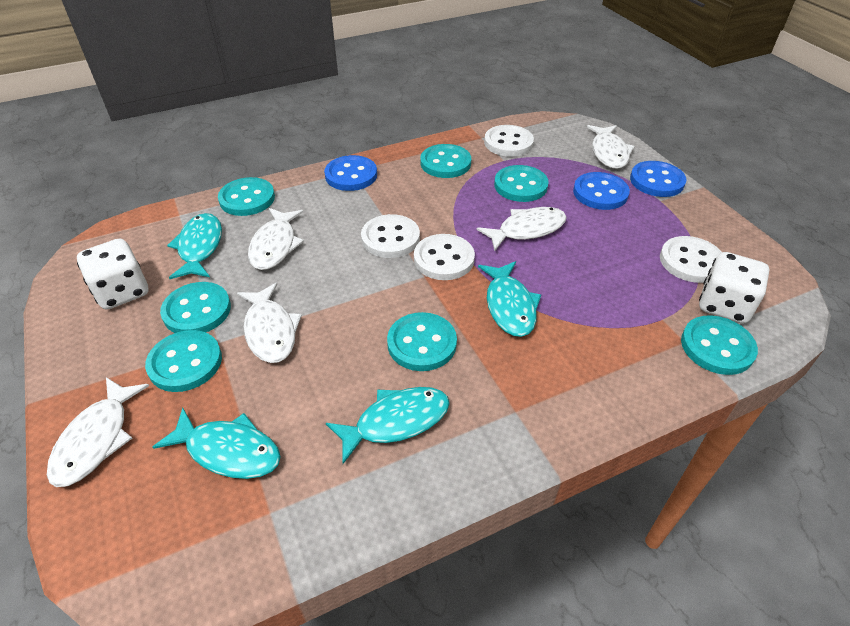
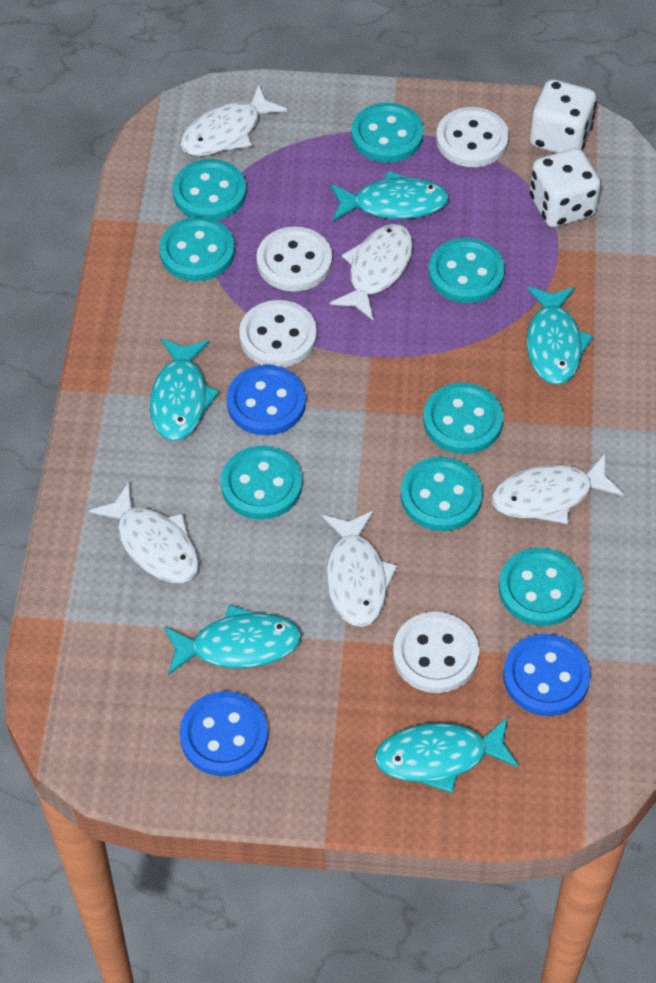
turquoise button: 7 -> 8
turquoise fish: 4 -> 5

